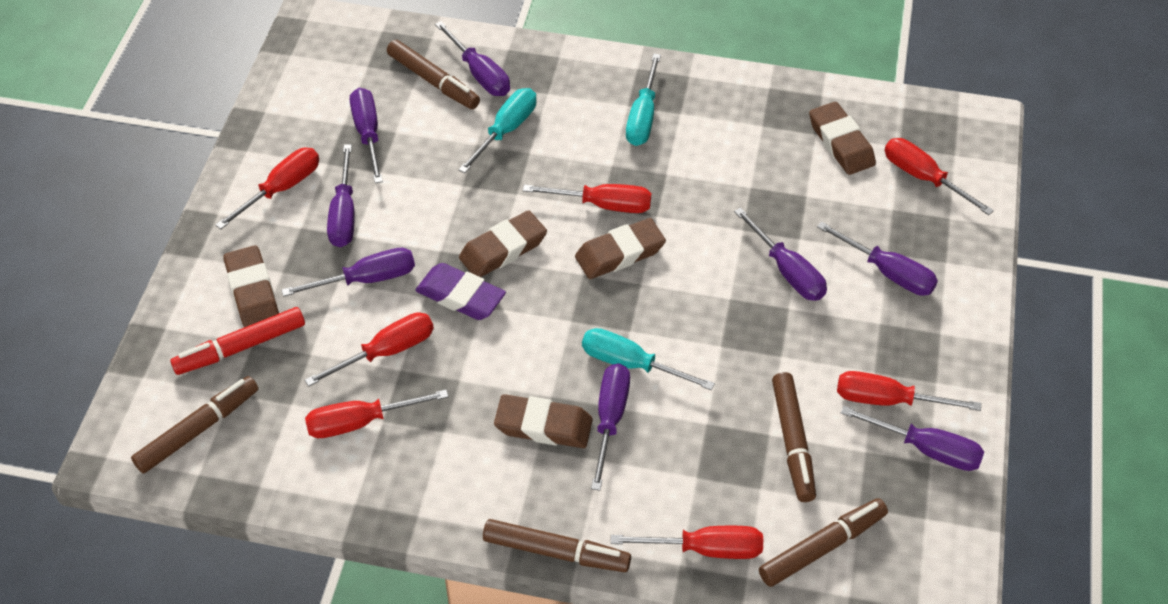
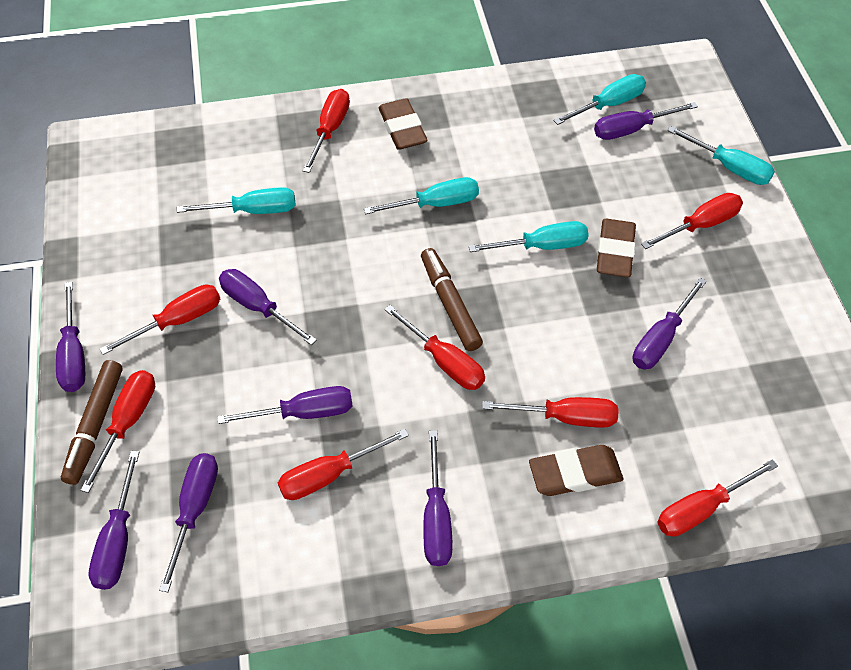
brown eraser: 5 -> 3
brown marker: 5 -> 2
purple eraser: 1 -> 0
red marker: 1 -> 0
red screwdriver: 7 -> 8
turquoise screwdriver: 3 -> 5

